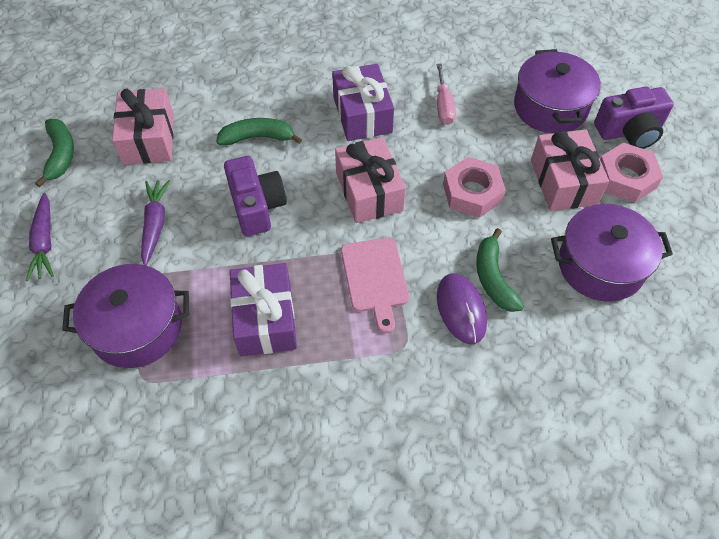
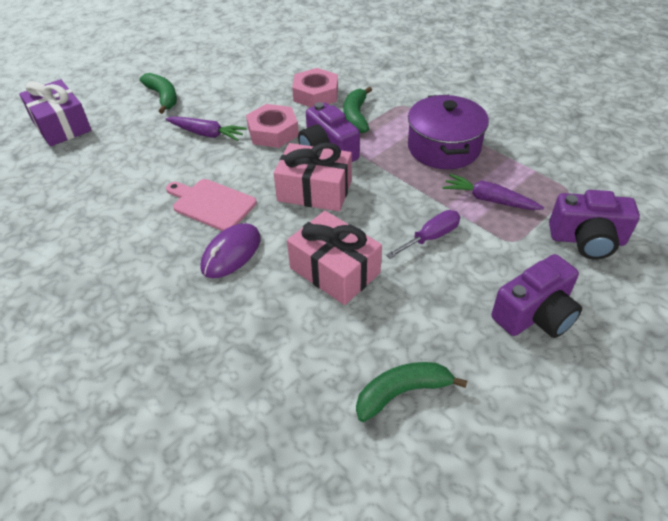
pink gift: 3 -> 2
pink screwdriver: 1 -> 0
purple camera: 2 -> 3
purple gift: 2 -> 1
purple pot: 3 -> 1
purple screwdriver: 0 -> 1

